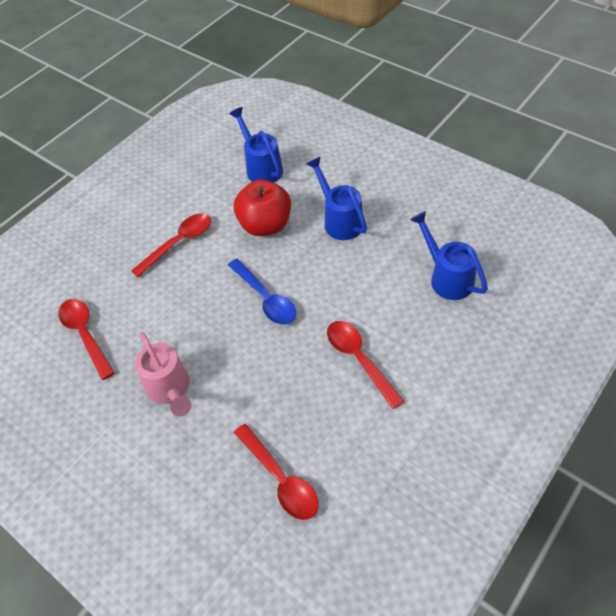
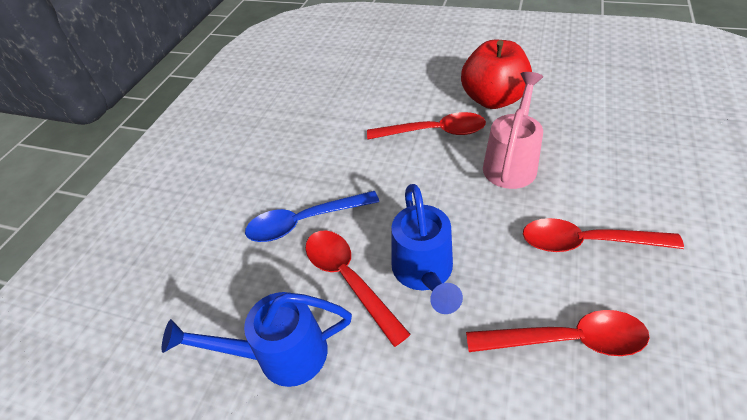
blue watering can: 3 -> 2

